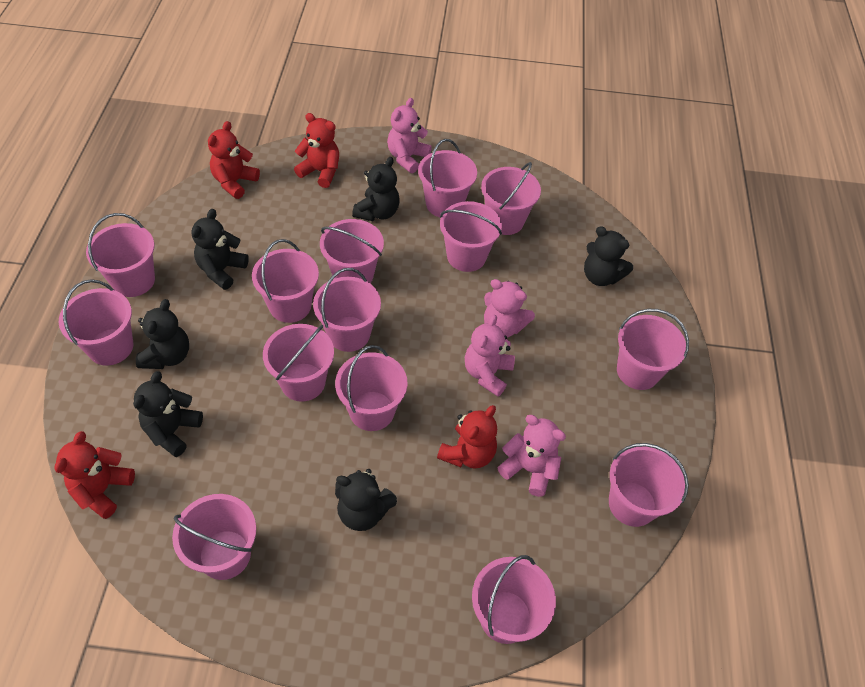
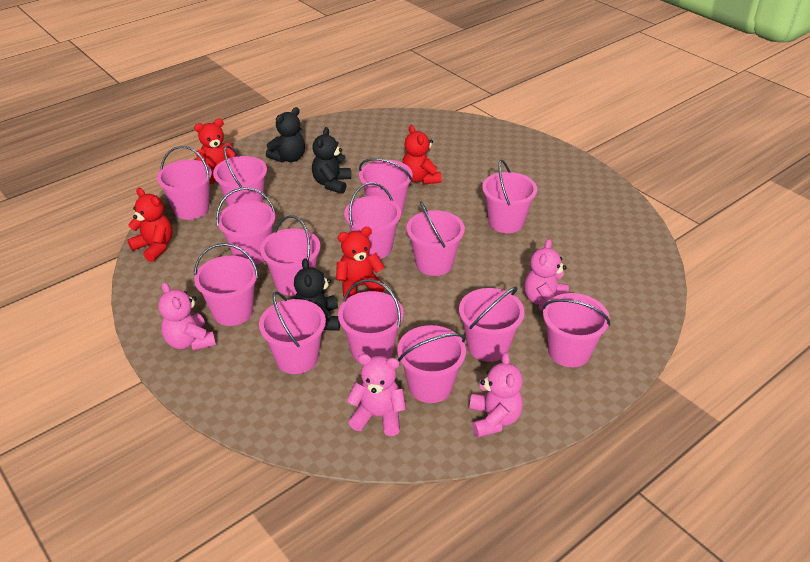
black teddy bear: 6 -> 3

